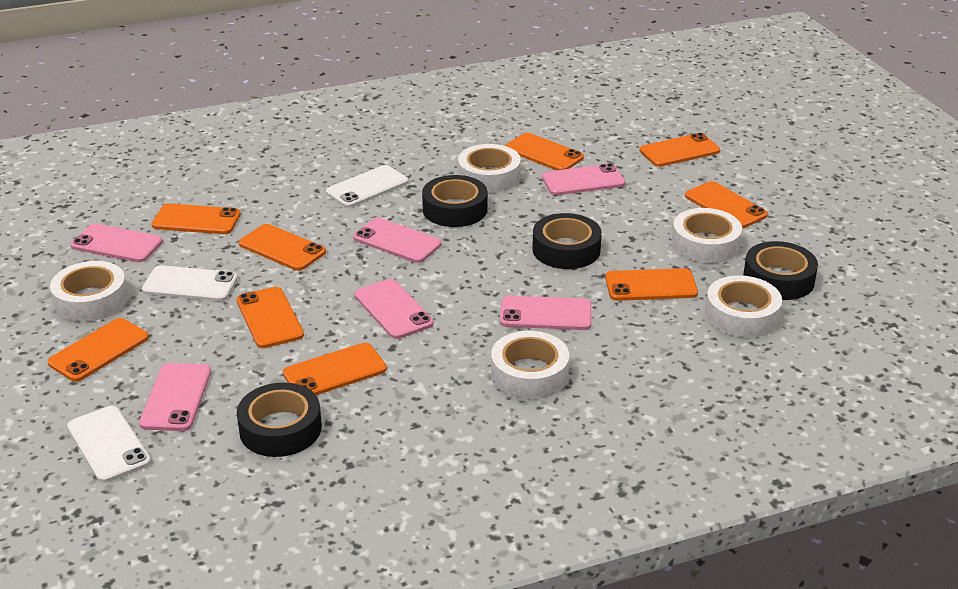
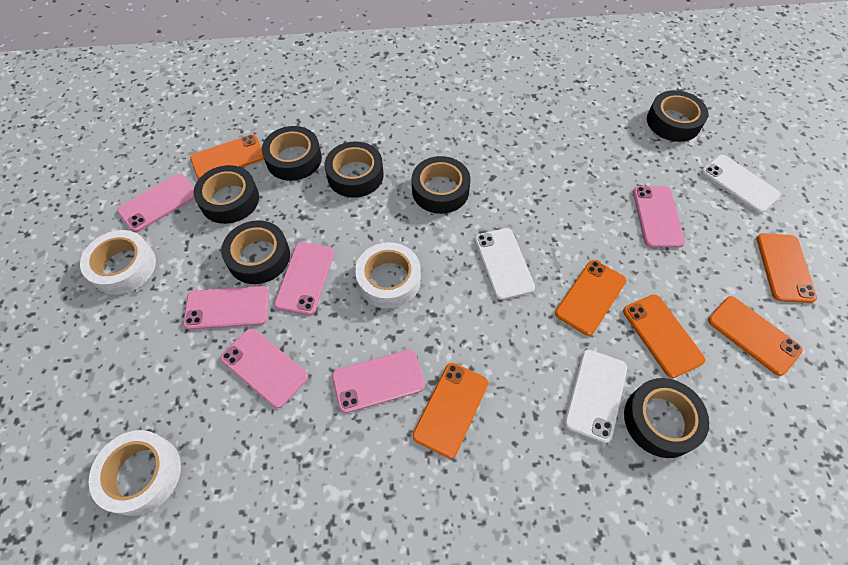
black tape: 4 -> 7
orange phone: 9 -> 6
white tape: 5 -> 3

